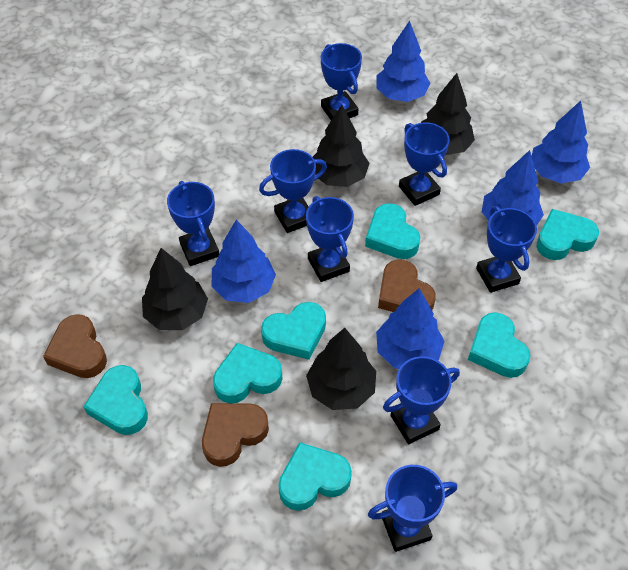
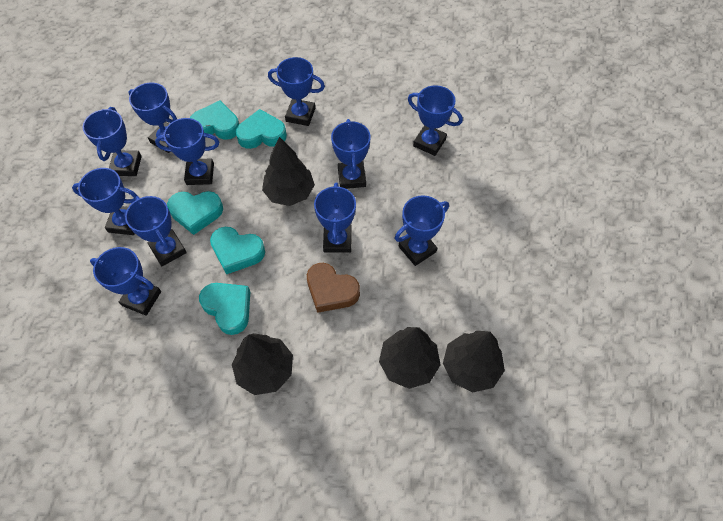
blue tree: 5 -> 0
blue trophy: 8 -> 11
brown heart: 3 -> 1
turquoise heart: 7 -> 5

